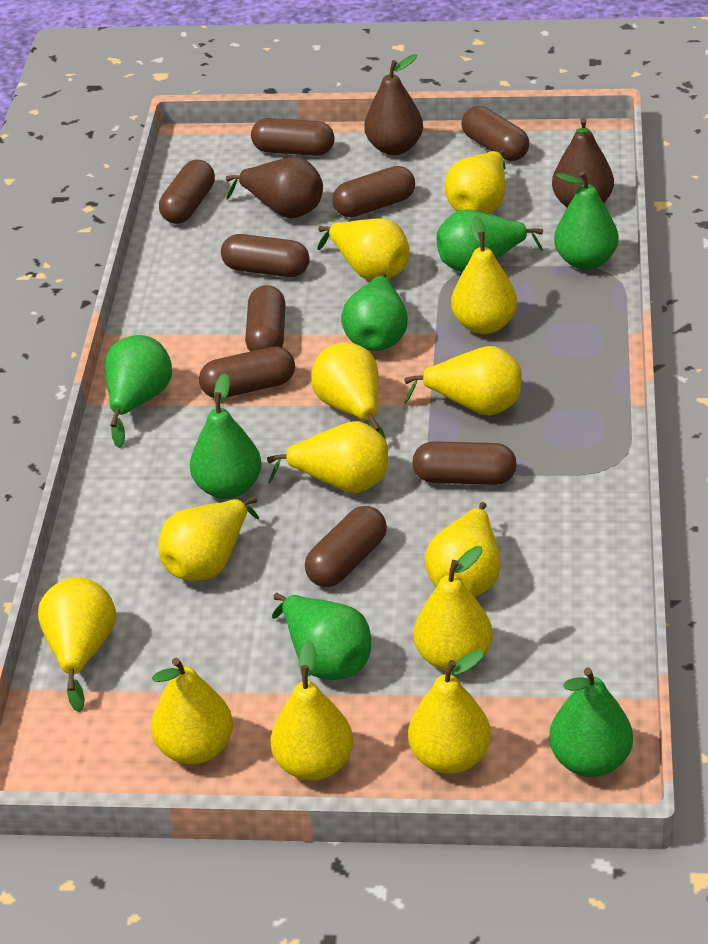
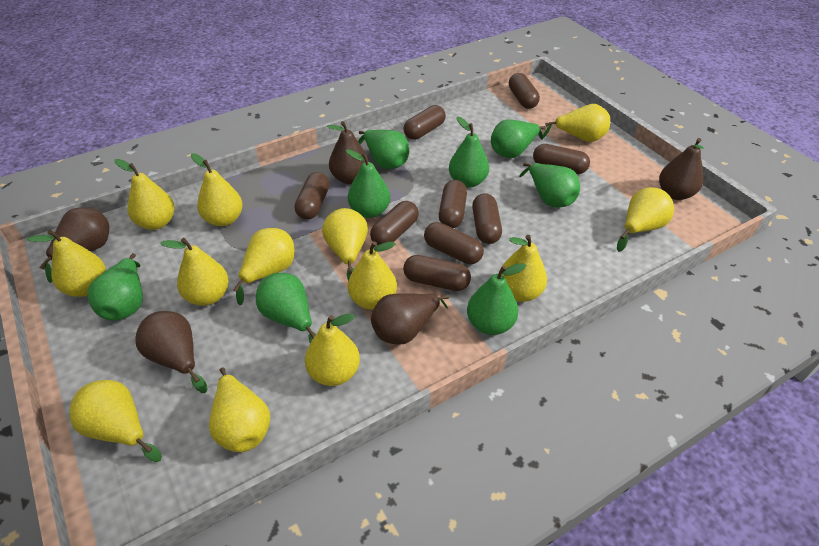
brown pear: 3 -> 5
green pear: 7 -> 8

